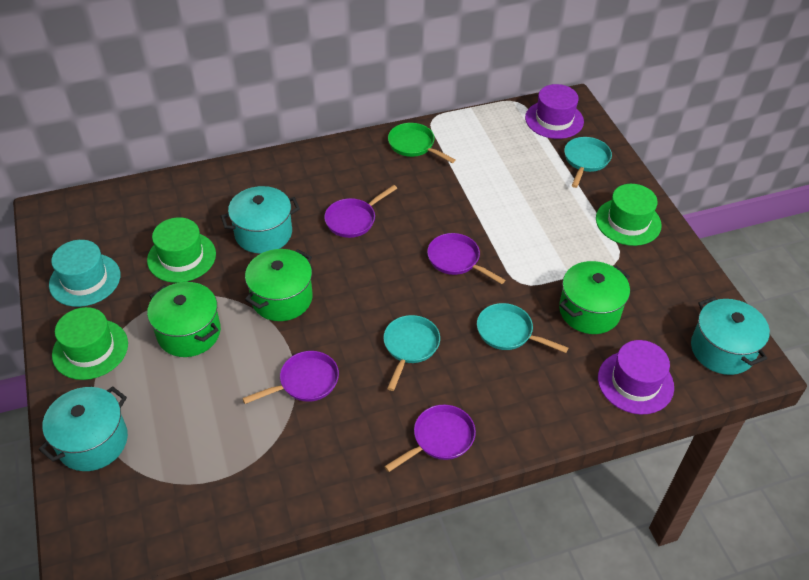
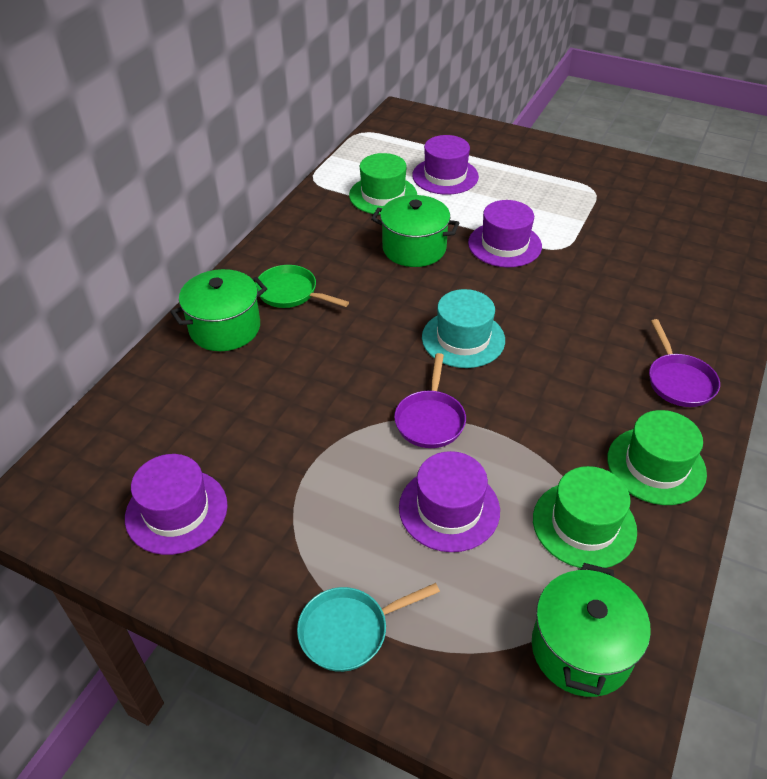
purple hat: 2 -> 4
purple pan: 4 -> 2
turquoise pan: 3 -> 1
turquoise pot: 3 -> 0

